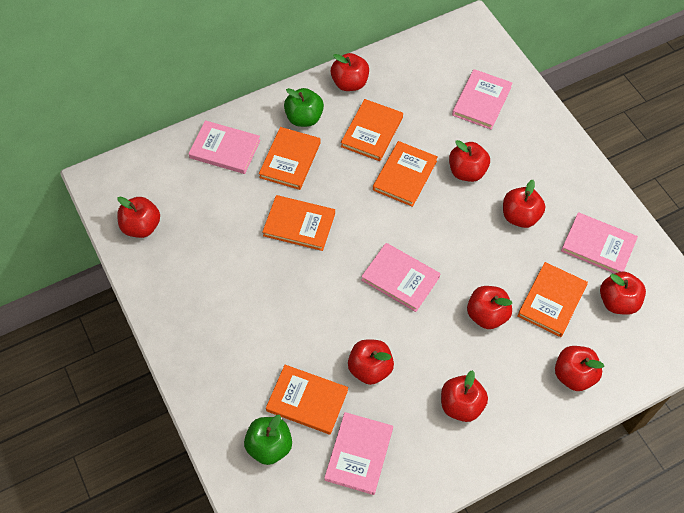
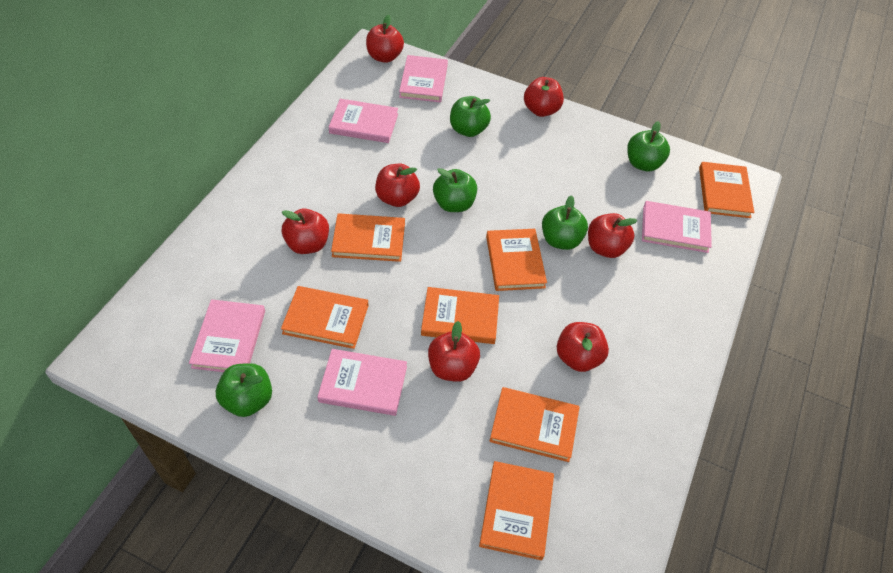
green apple: 2 -> 5
orange book: 6 -> 7
red apple: 9 -> 7

